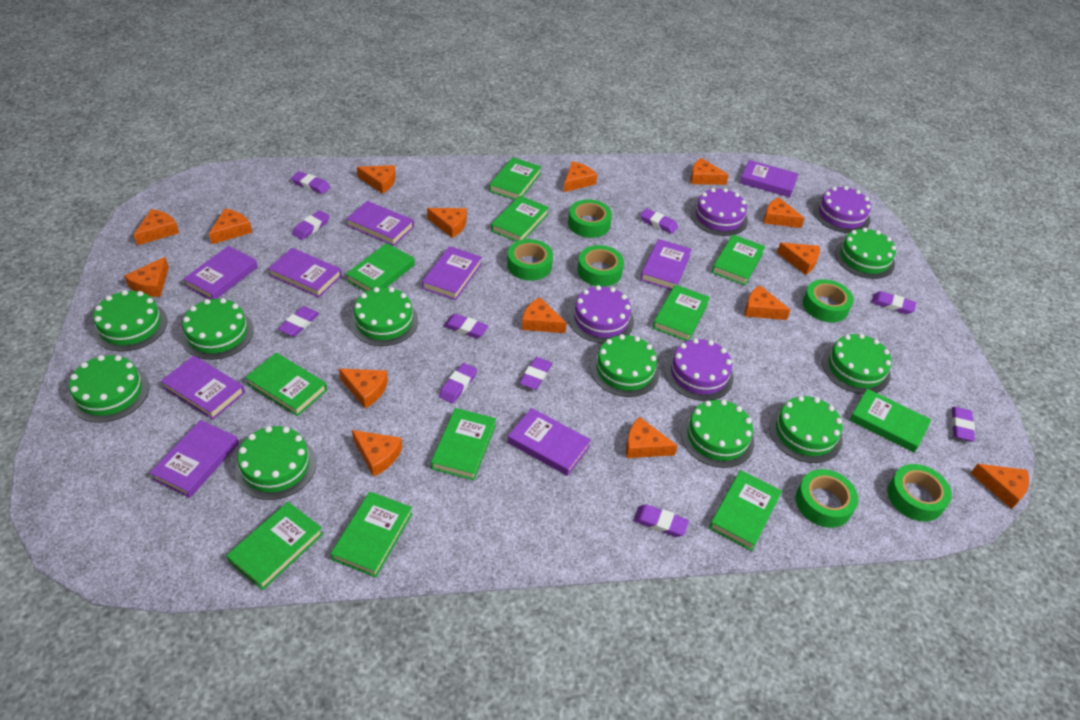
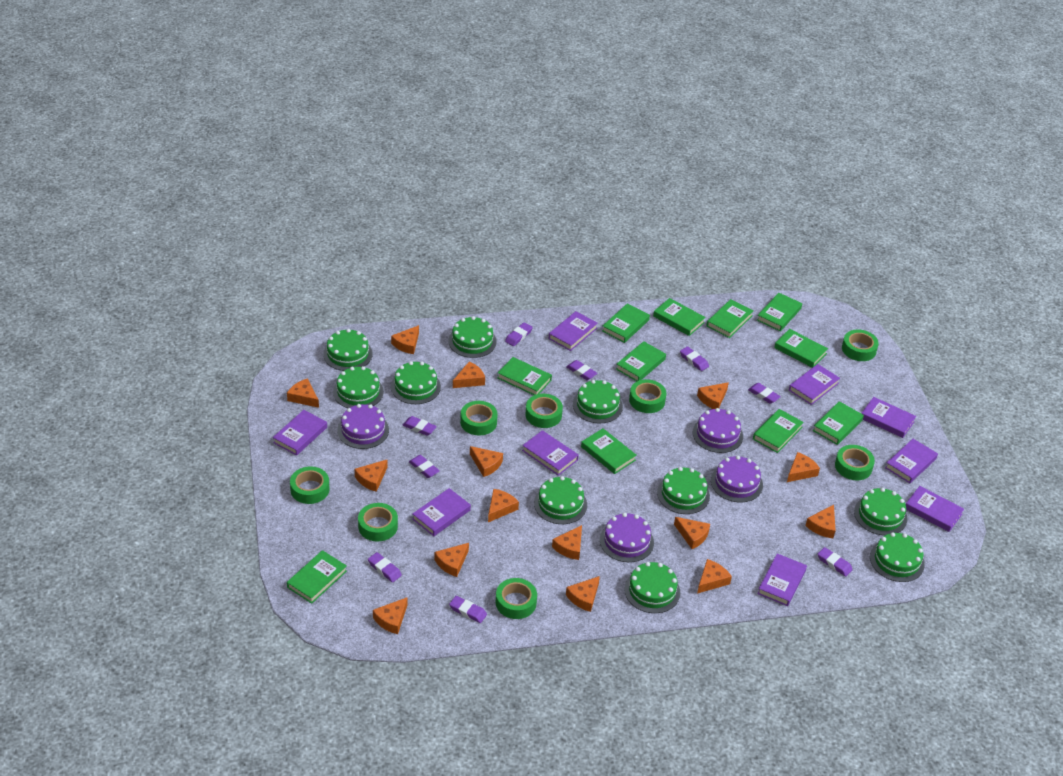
green tape: 6 -> 8
purple eraser: 10 -> 9

